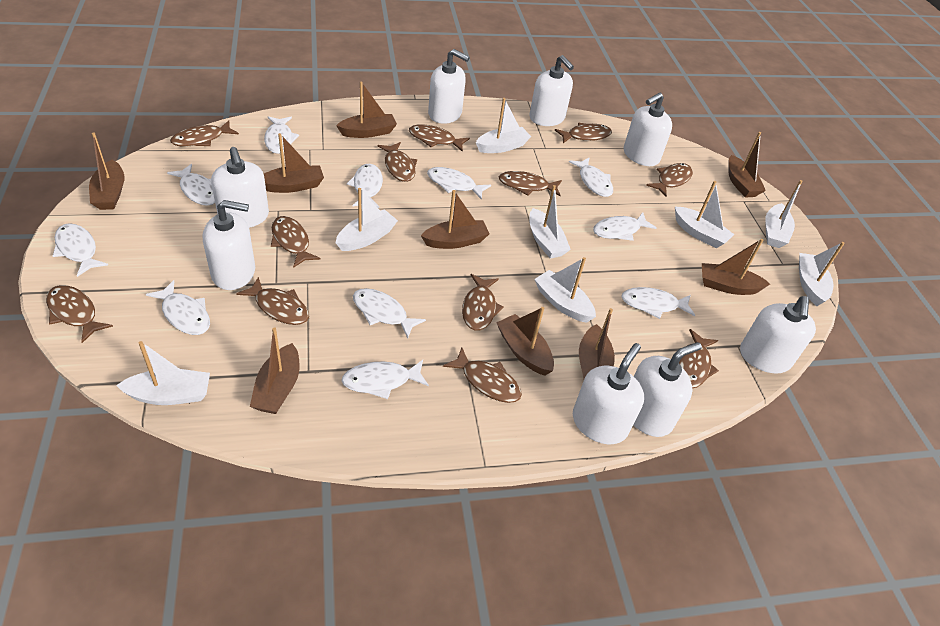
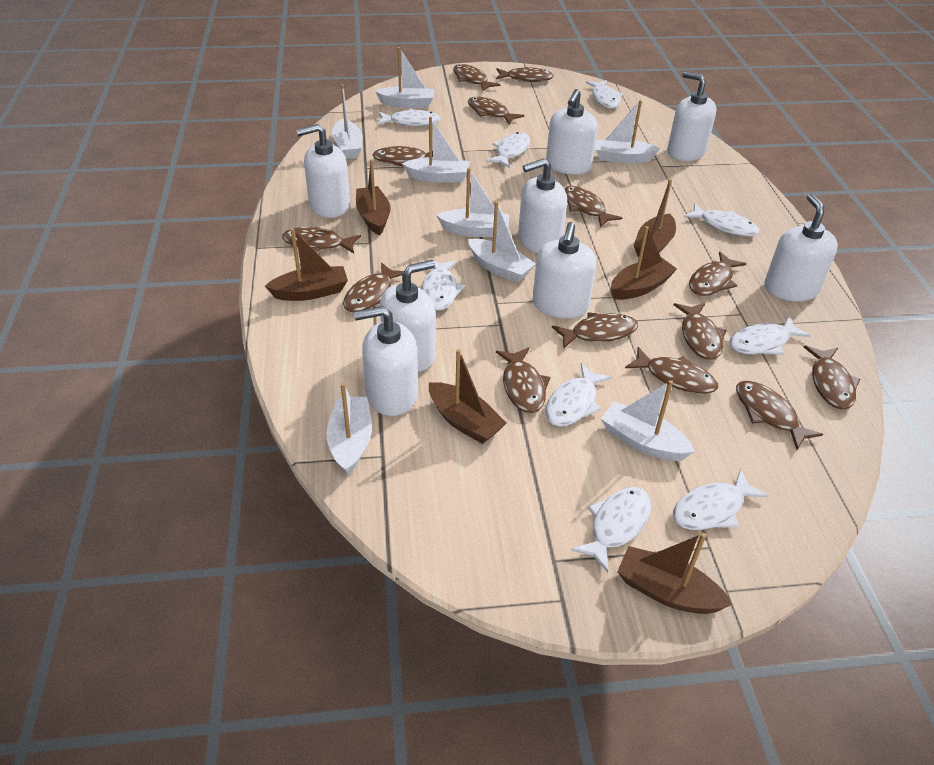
brown boat: 9 -> 6
brown fish: 12 -> 14
white fish: 11 -> 9

